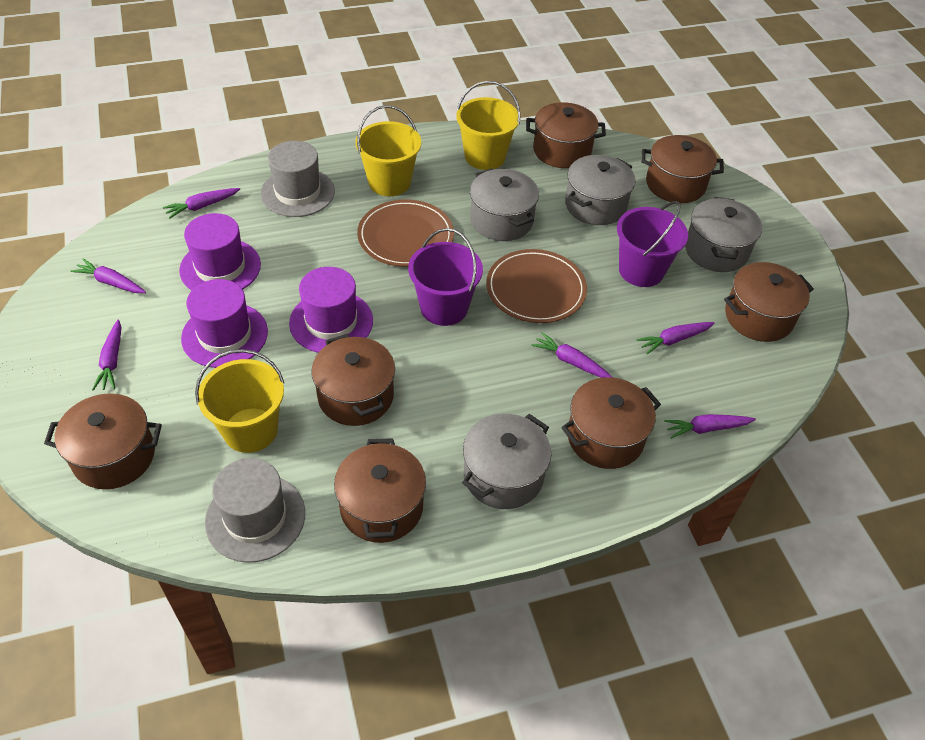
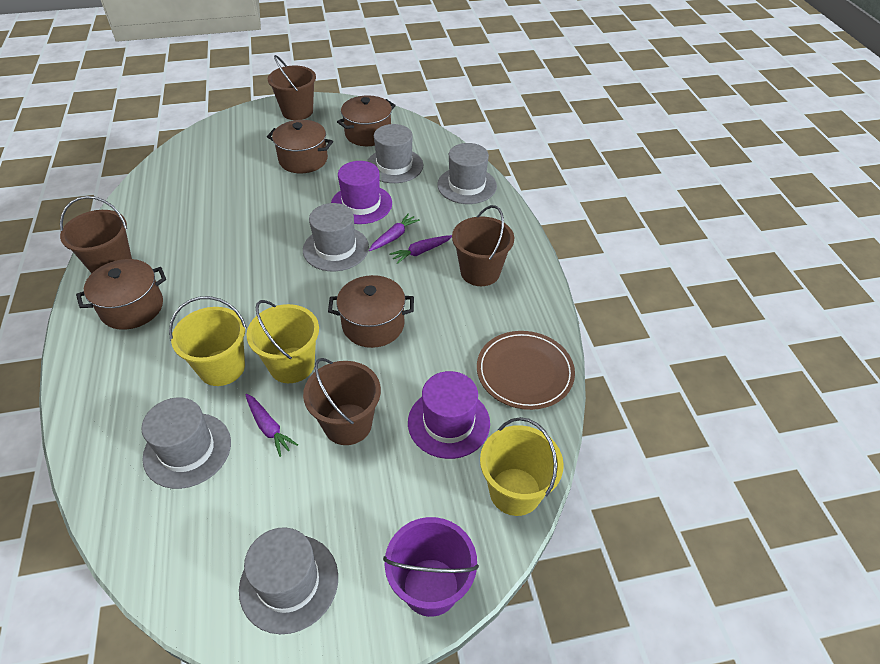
brown bucket: 0 -> 4
brown plate: 2 -> 1
brown pot: 7 -> 4
grey hat: 2 -> 5
grey pot: 4 -> 0
purple bucket: 2 -> 1
purple carrot: 6 -> 3
purple hat: 3 -> 2

